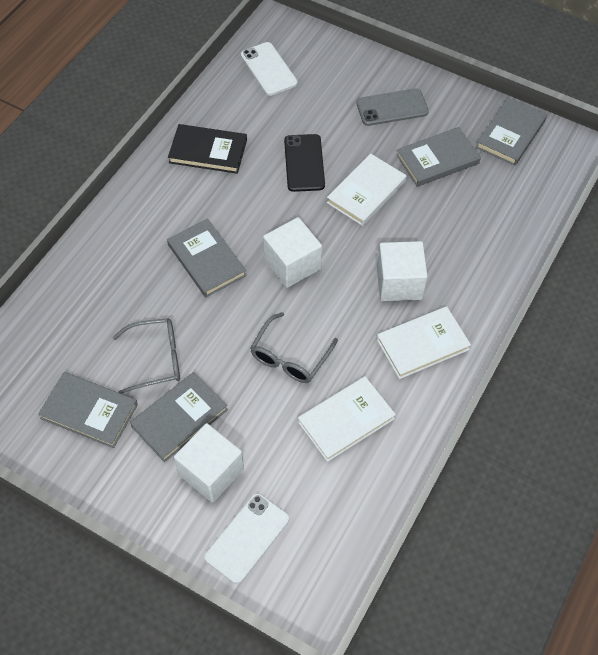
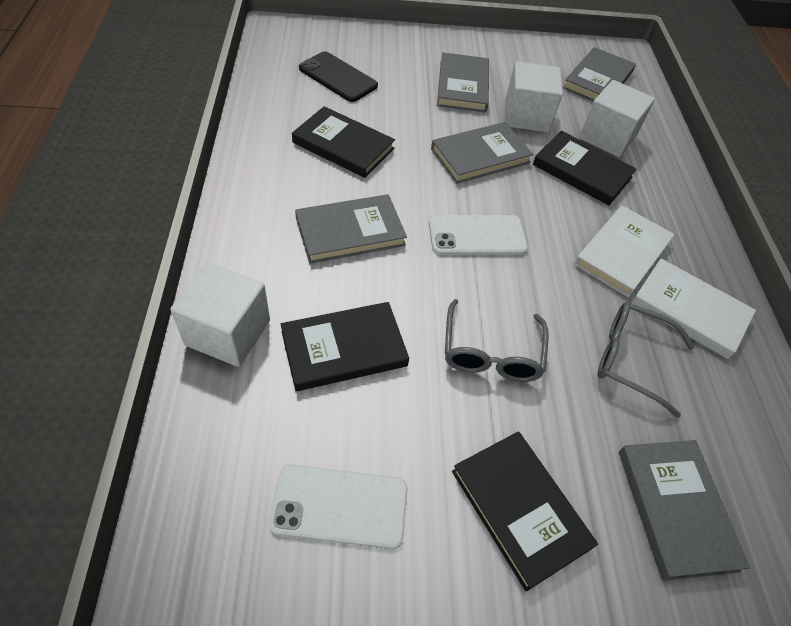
black book: 1 -> 4
grey phone: 1 -> 0
white book: 3 -> 2

